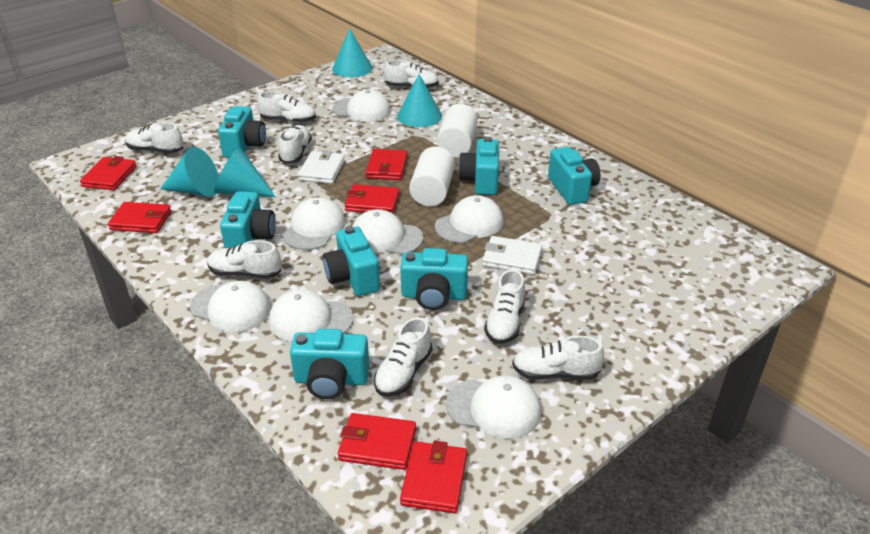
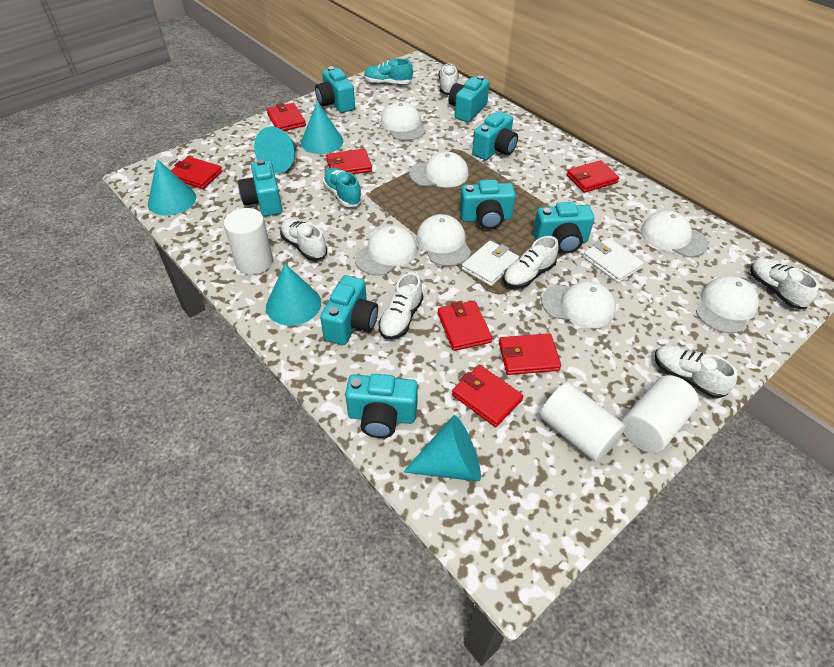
red wallet: 6 -> 7
turquoise camera: 7 -> 8
turquoise cone: 4 -> 5
turquoise shoe: 0 -> 2
white cylinder: 2 -> 3
white shoe: 8 -> 6

